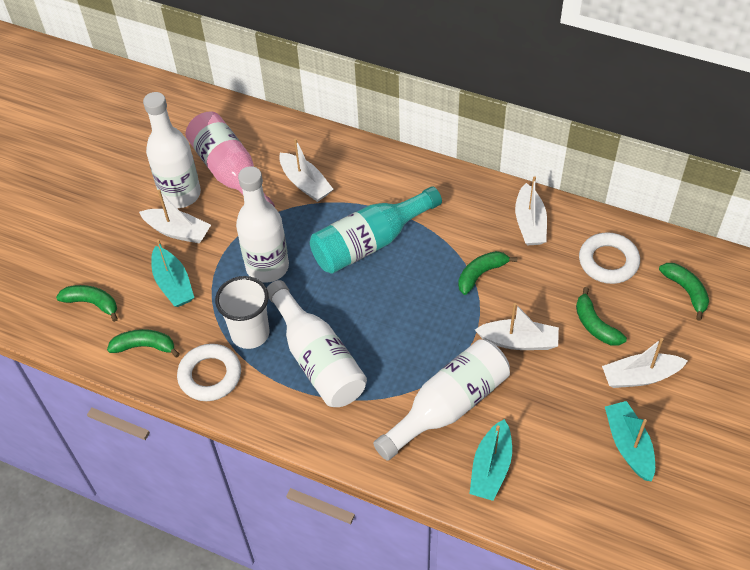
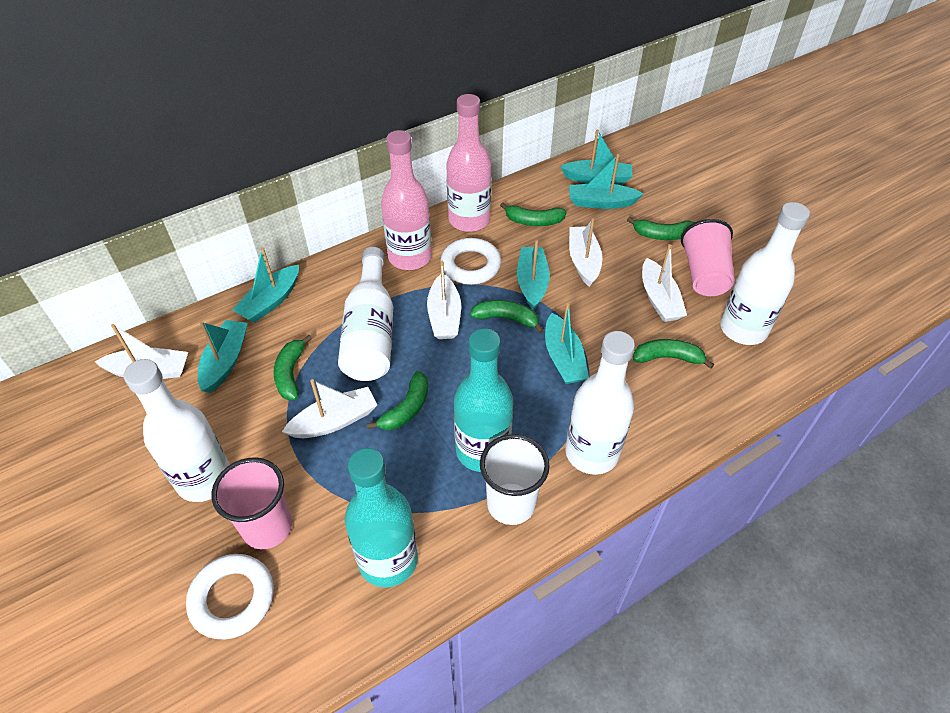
green banana: 5 -> 6
pink bottle: 1 -> 2
pink cup: 0 -> 2
turquoise boat: 3 -> 6
turquoise bottle: 1 -> 2

